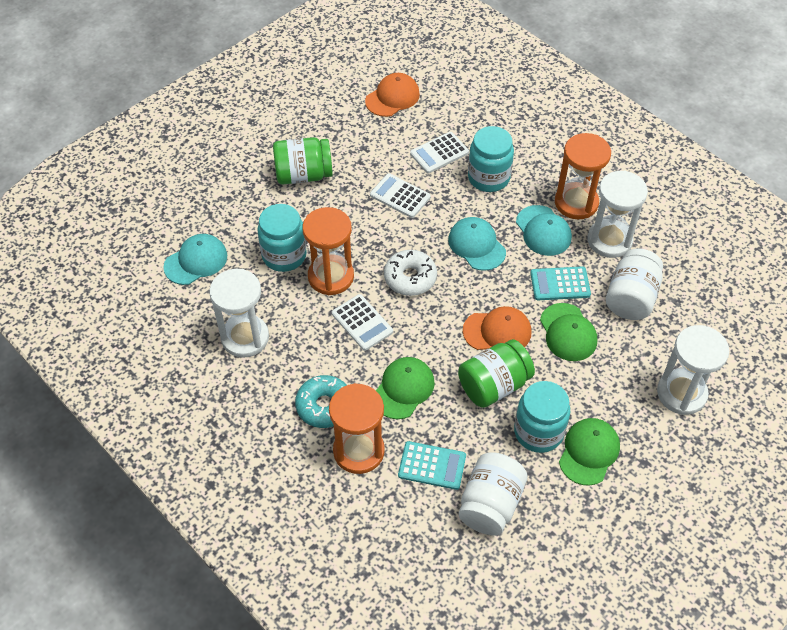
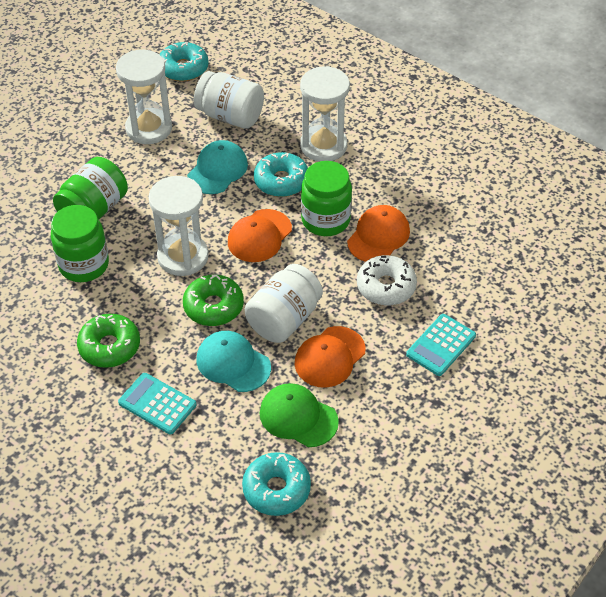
green cap: 3 -> 1
green donut: 0 -> 2
green jar: 2 -> 3
orange cap: 2 -> 3
orange hourglass: 3 -> 0
turquoise cap: 3 -> 2
turquoise donut: 1 -> 3
turquoise jar: 3 -> 0
white calculator: 3 -> 0

